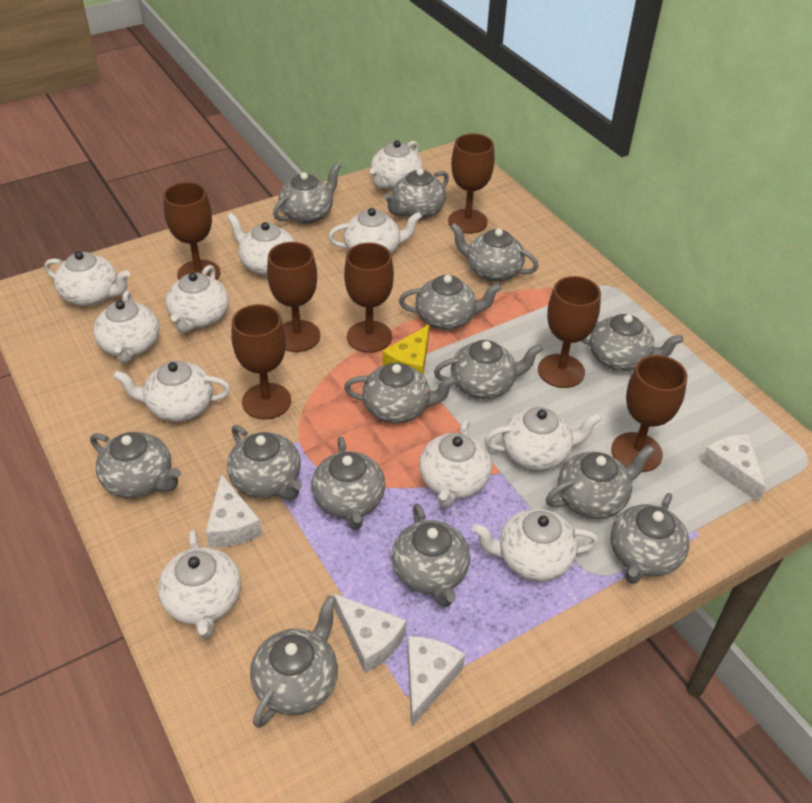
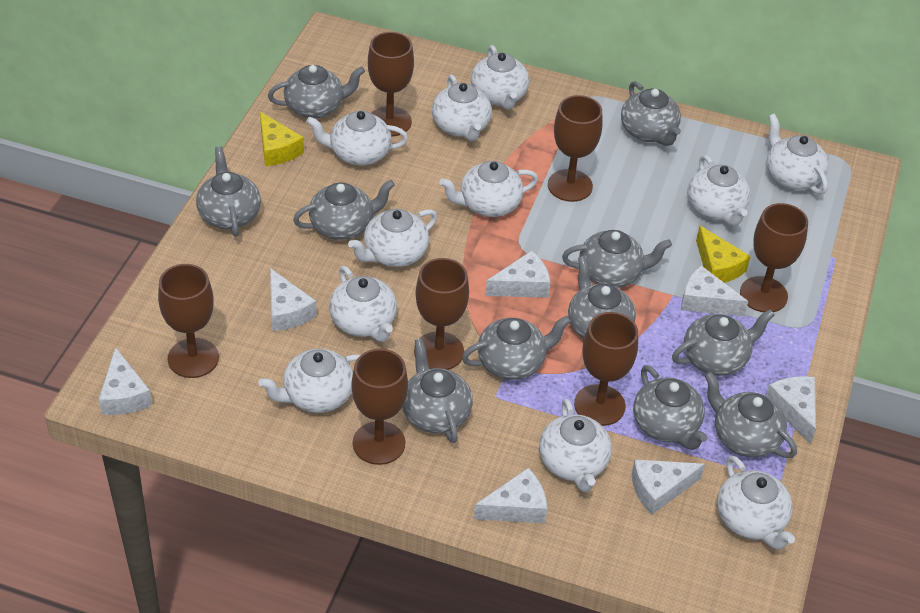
grey teapot: 14 -> 11
white cheese: 4 -> 7
yellow cheese: 1 -> 2

